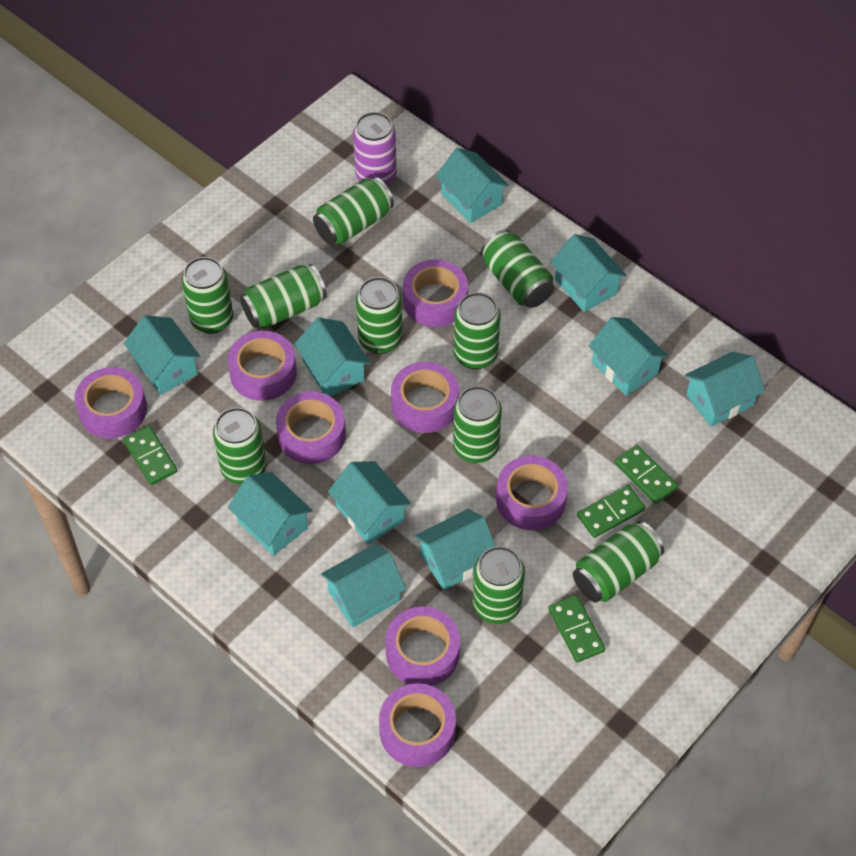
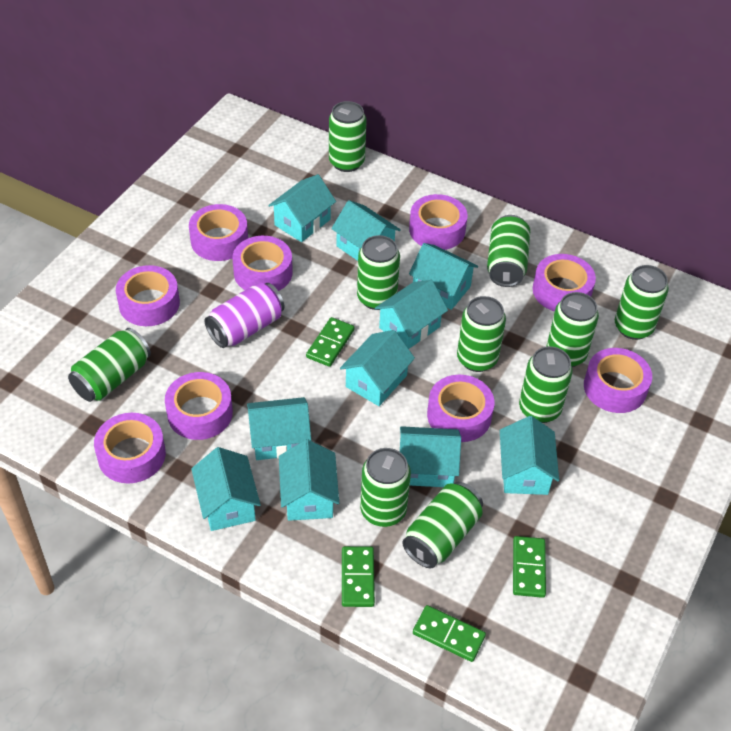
purple tape: 8 -> 9

